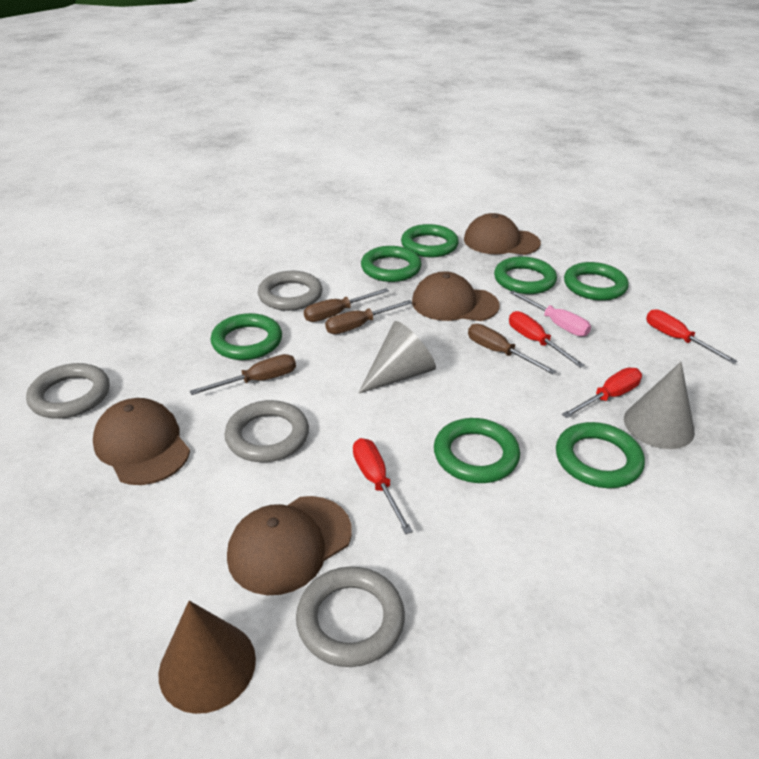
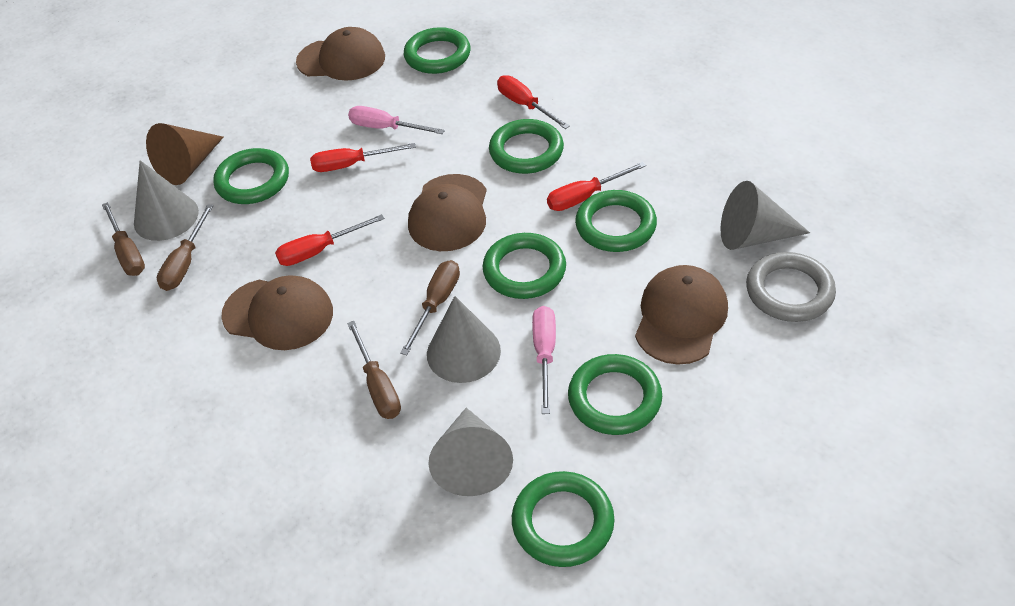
grey cone: 2 -> 4
grey ring: 4 -> 1
pink screwdriver: 1 -> 2

